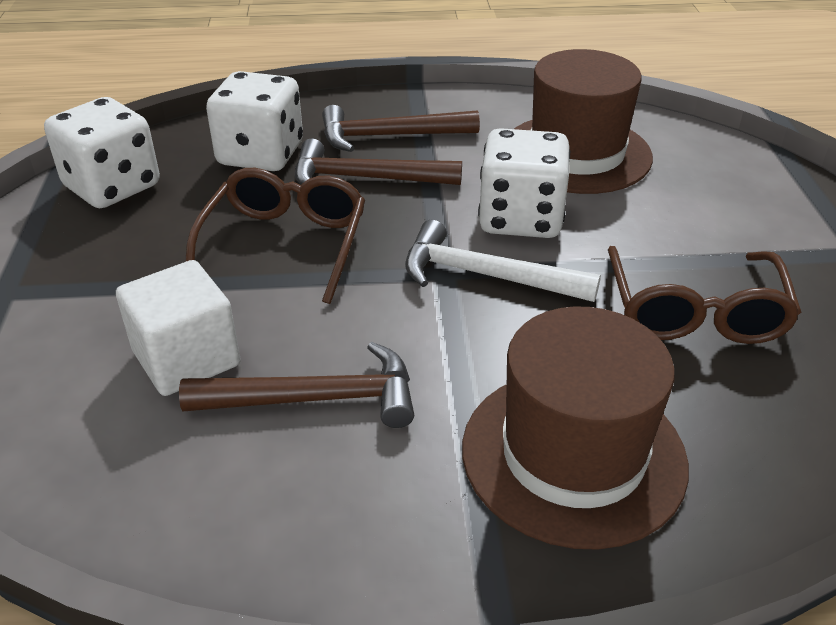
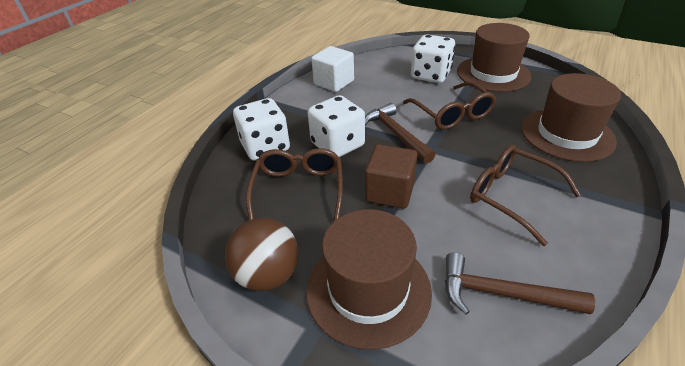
brown ball: 0 -> 1
brown cube: 0 -> 1
brown glasses: 2 -> 3
brown hammer: 3 -> 2
brown hat: 2 -> 3
white hammer: 1 -> 0

